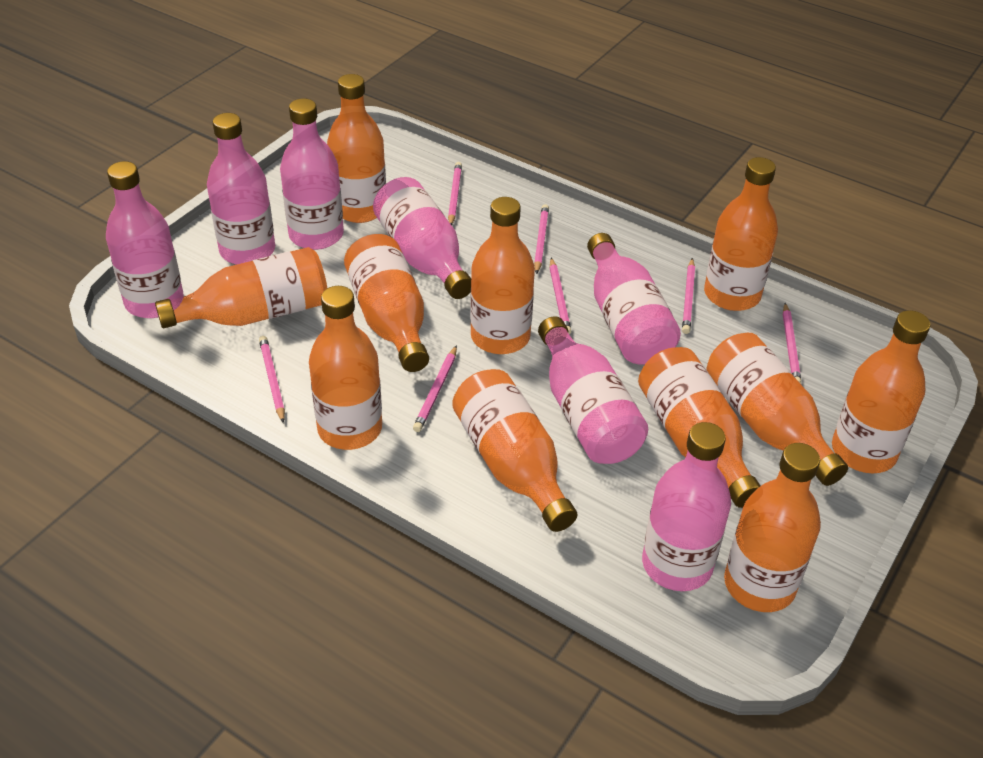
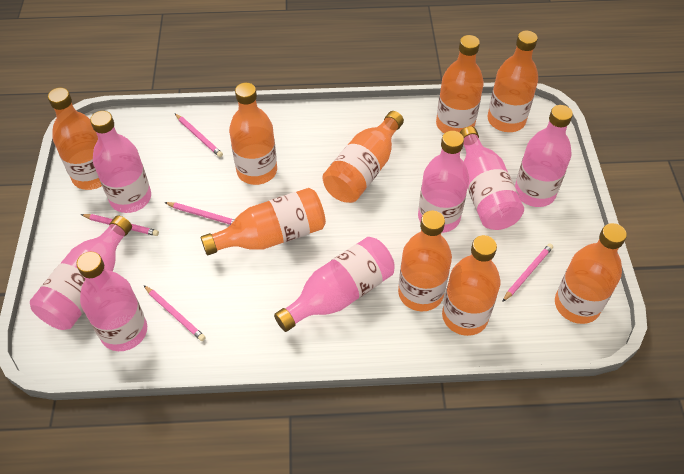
orange bottle: 11 -> 9
pink pencil: 7 -> 5

